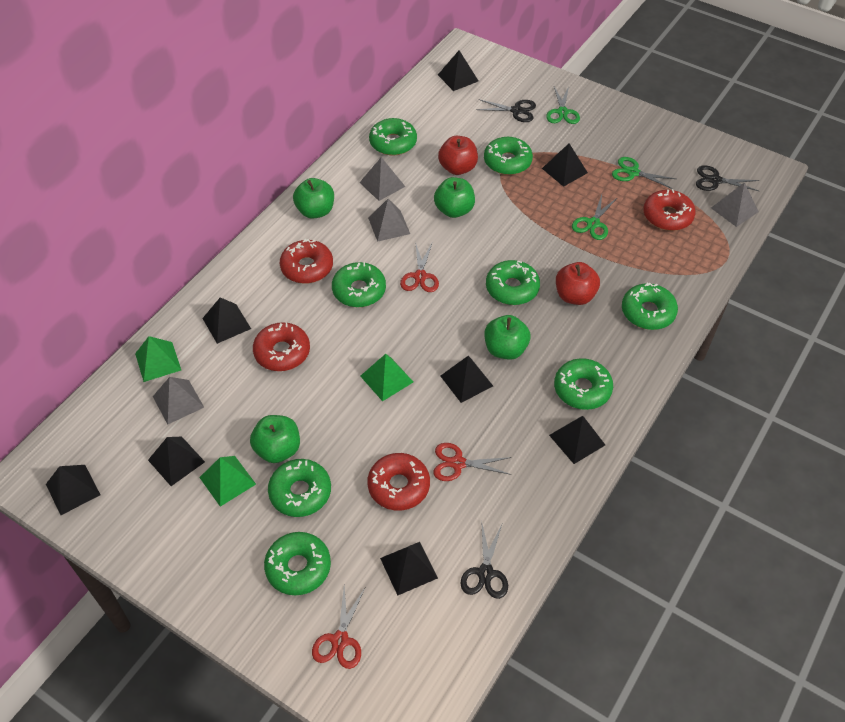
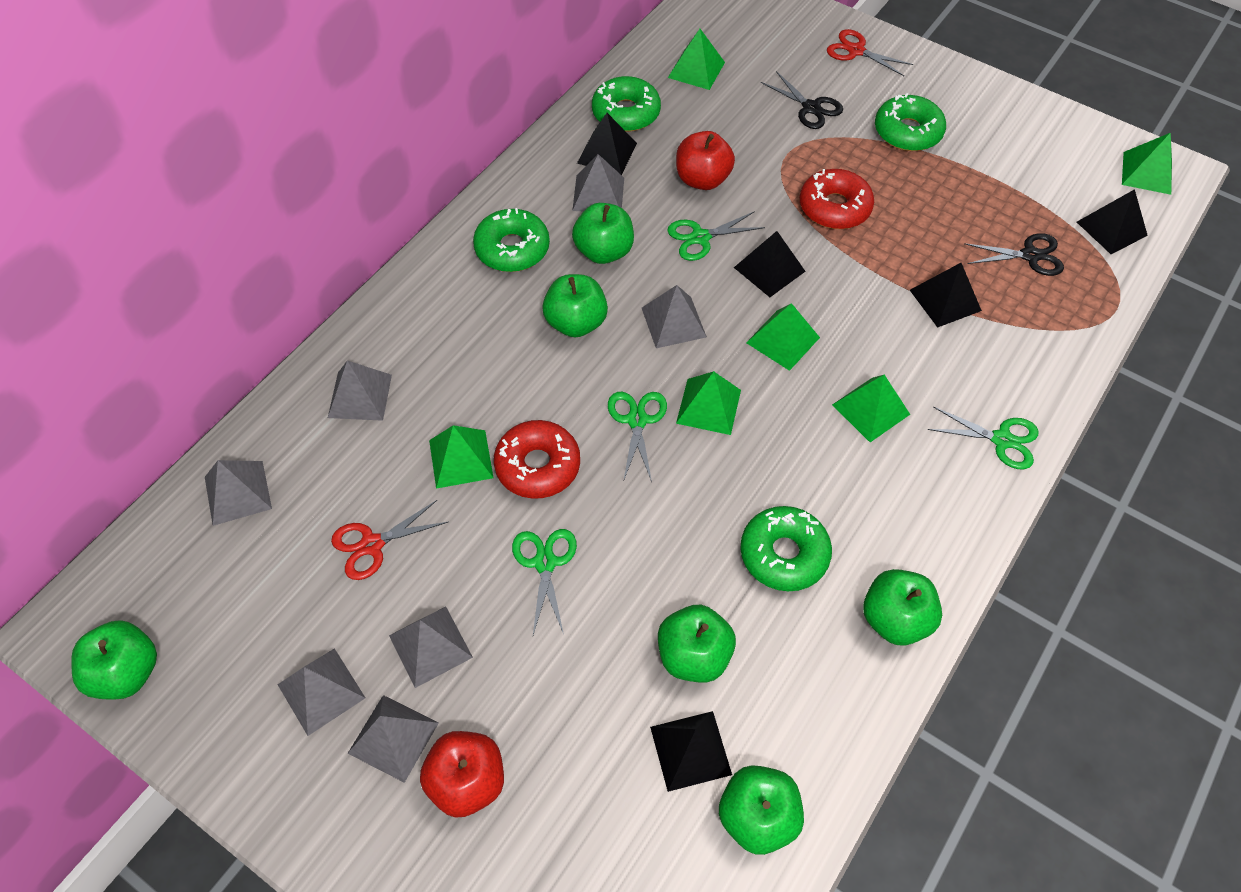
black pyramid: 8 -> 5
black scissors: 3 -> 2
green apple: 4 -> 6
green donut: 8 -> 4
green pyramid: 3 -> 6
green scissors: 3 -> 4
grey pyramid: 4 -> 7
red donut: 4 -> 2
red scissors: 3 -> 2

